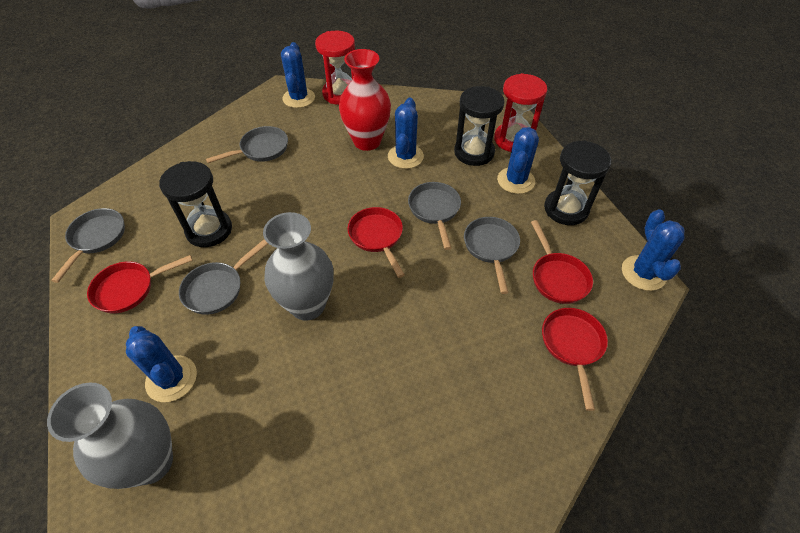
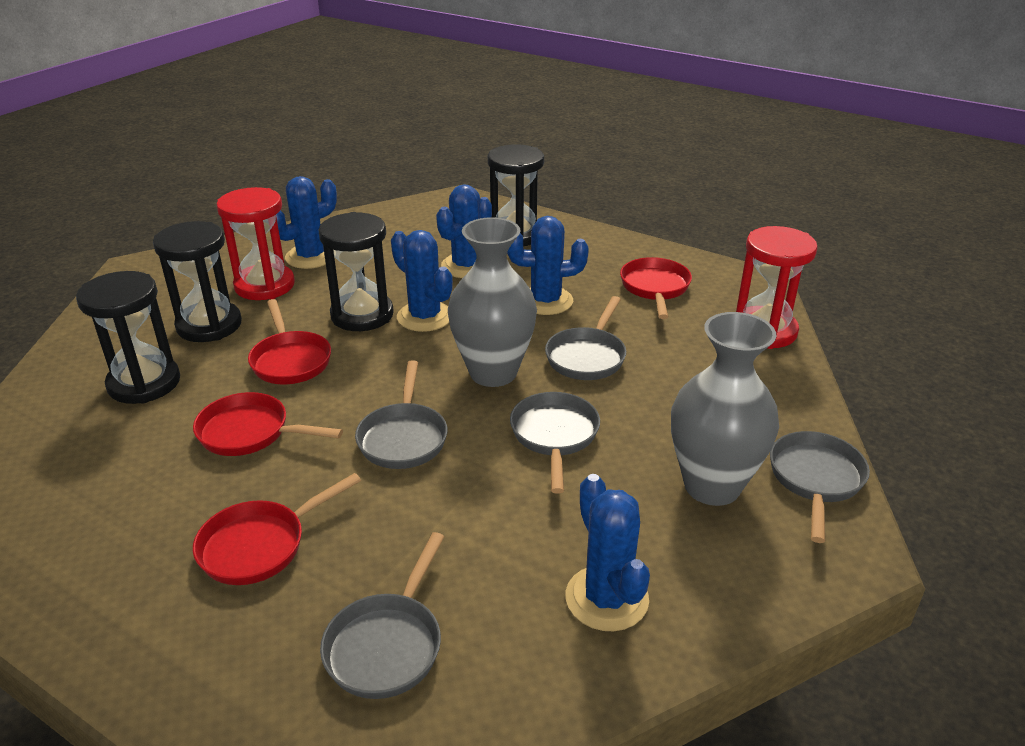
black hourglass: 3 -> 4
red vase: 1 -> 0

